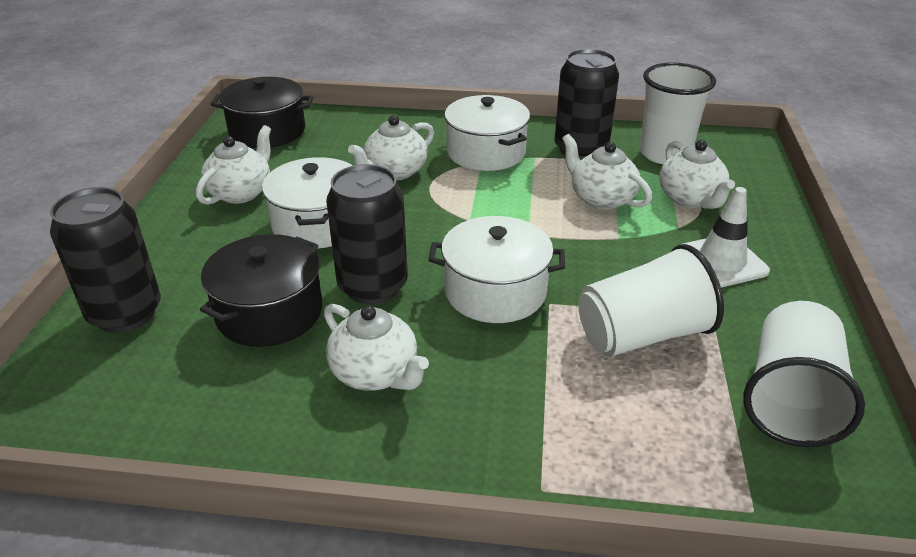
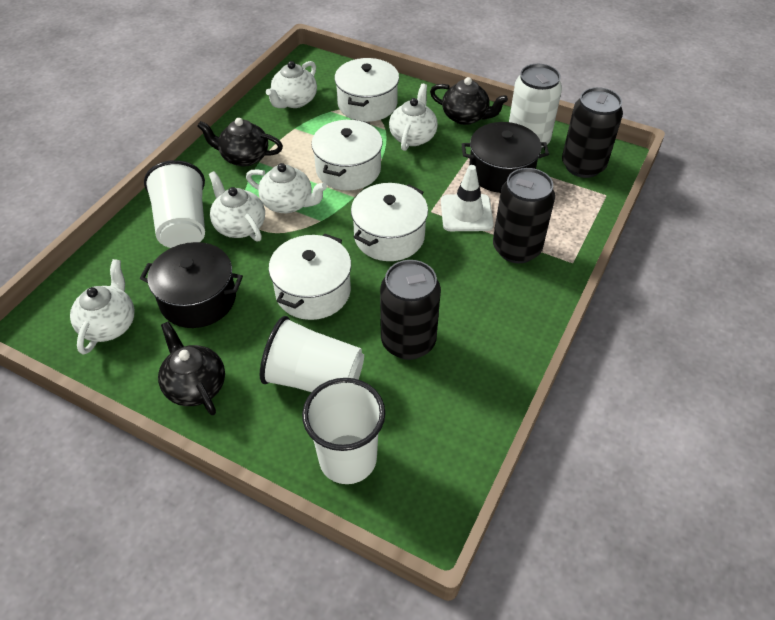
black teapot: 0 -> 3
white can: 0 -> 1
white pot: 3 -> 4

